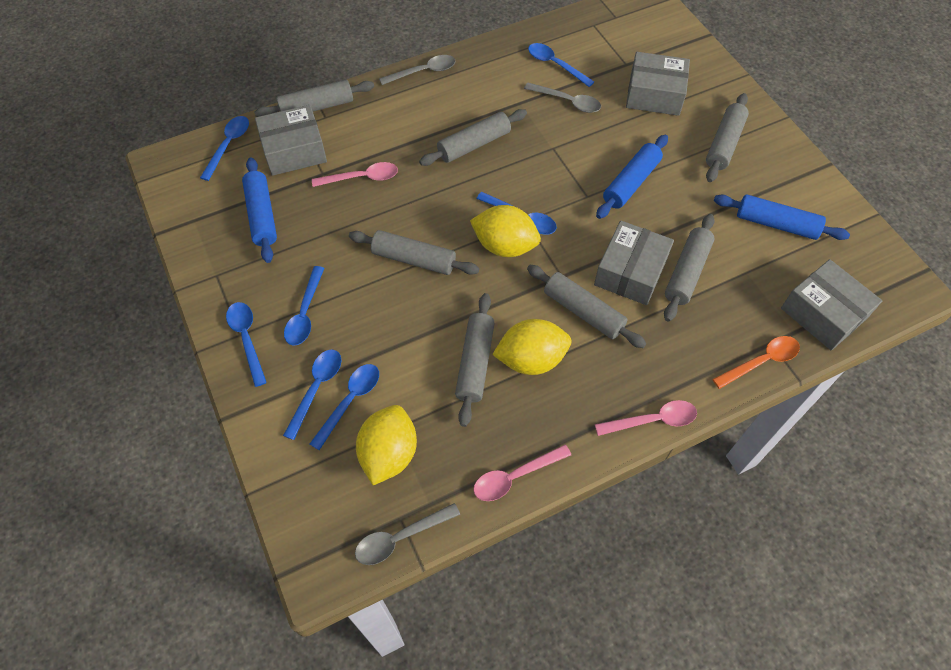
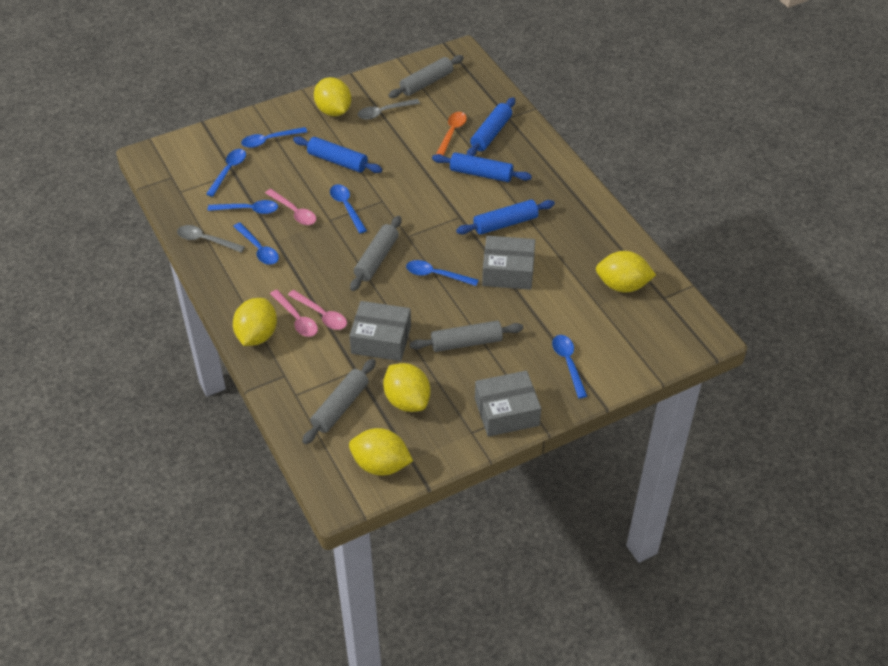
blue rolling pin: 3 -> 4
grey box: 4 -> 3
grey rolling pin: 7 -> 4
grey spoon: 3 -> 2
yellow lemon: 3 -> 5

